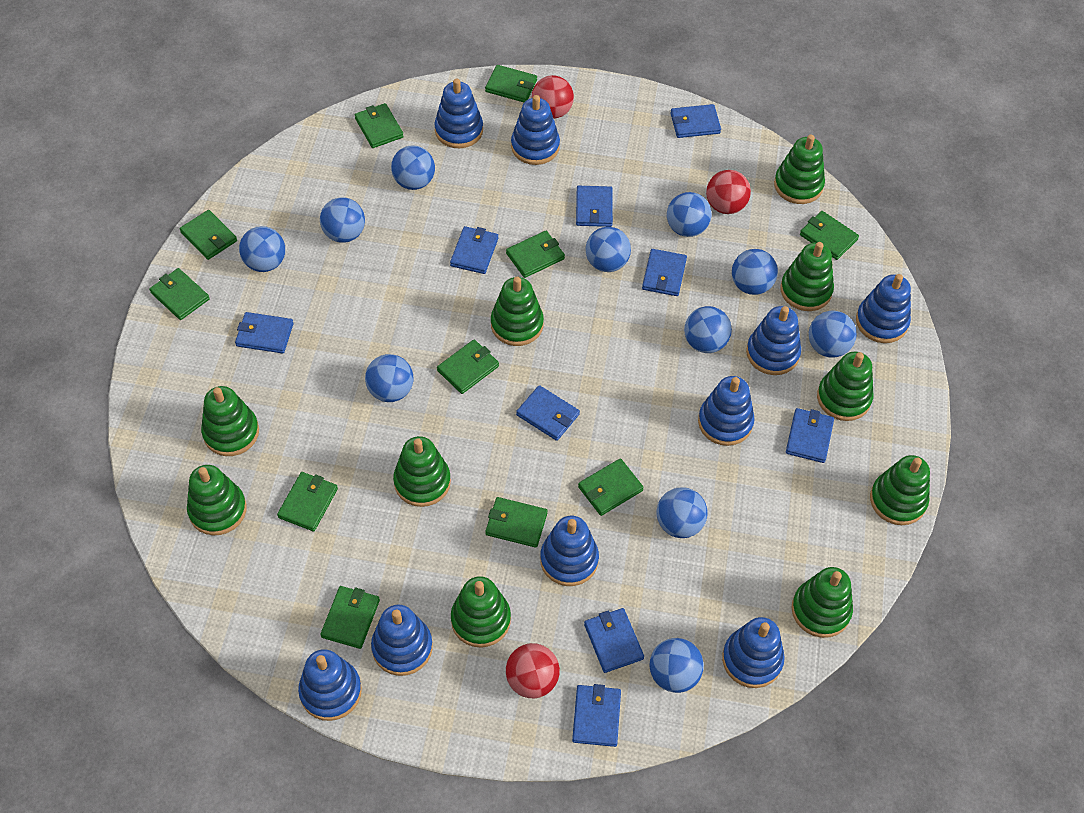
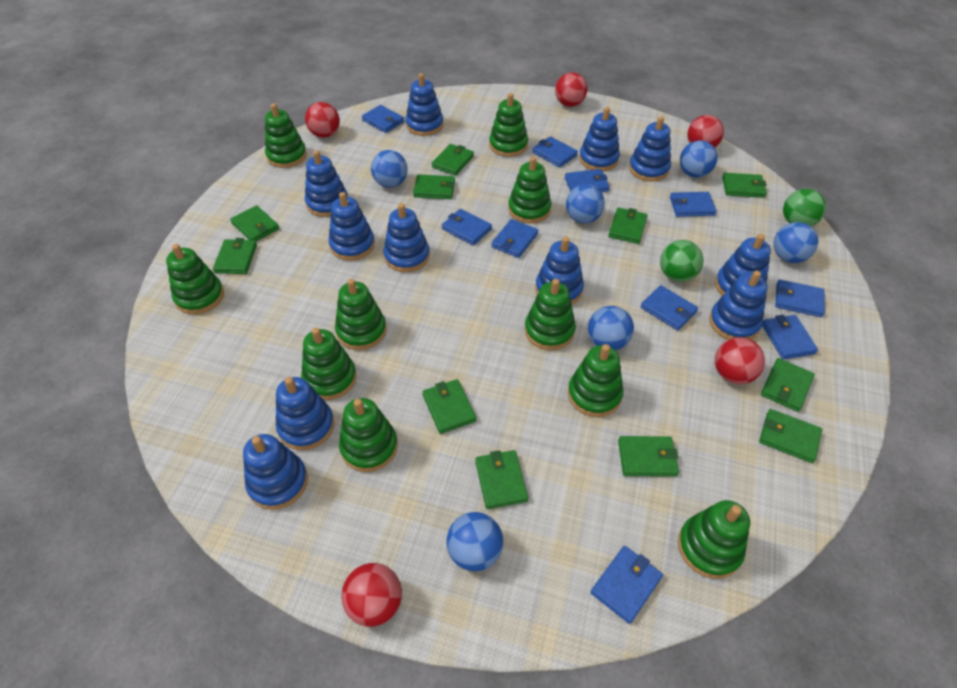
blue ball: 11 -> 6
blue stacking toy: 9 -> 11
blue wallet: 9 -> 10
green ball: 0 -> 2
red ball: 3 -> 5

